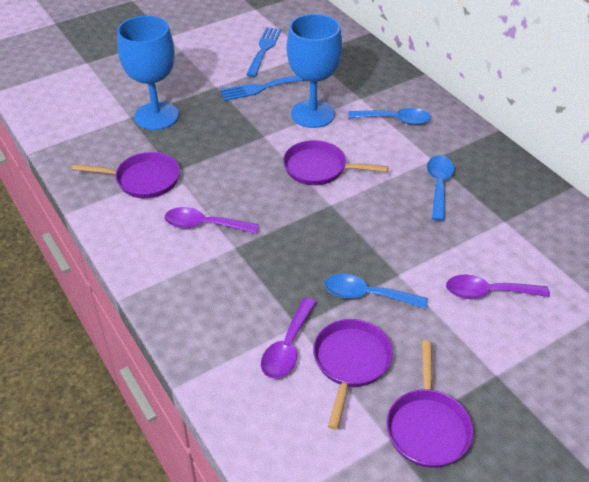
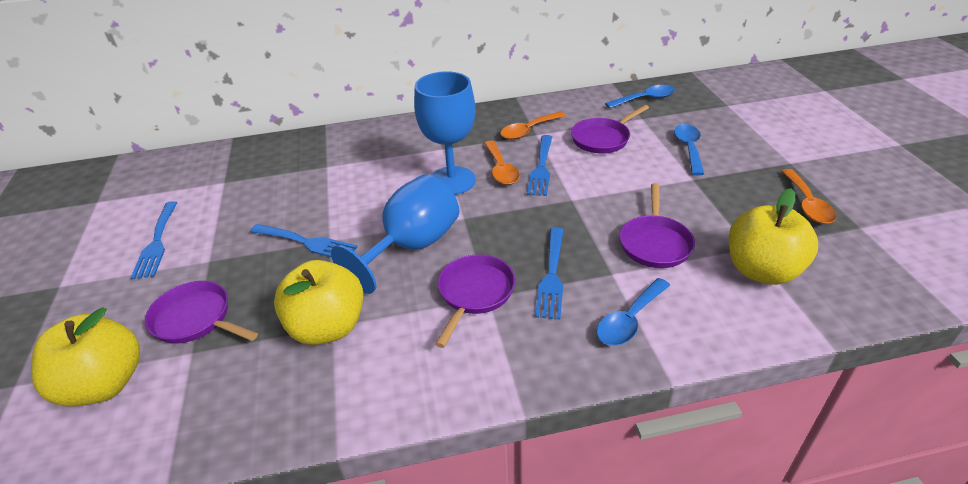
blue fork: 2 -> 4
orange spoon: 0 -> 3
purple spoon: 3 -> 0
yellow apple: 0 -> 3

